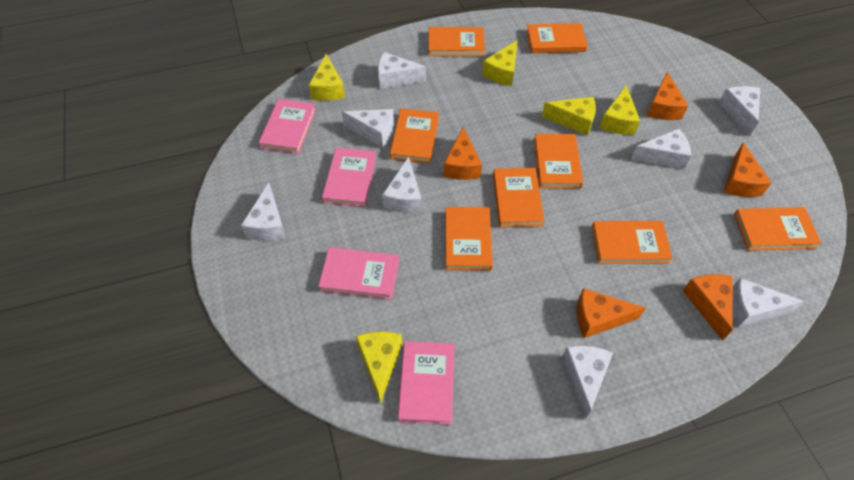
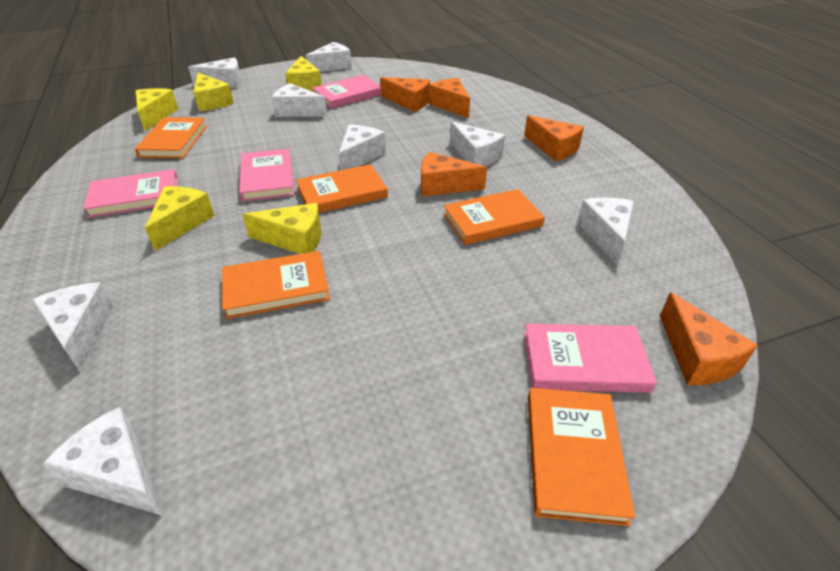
orange book: 8 -> 5

